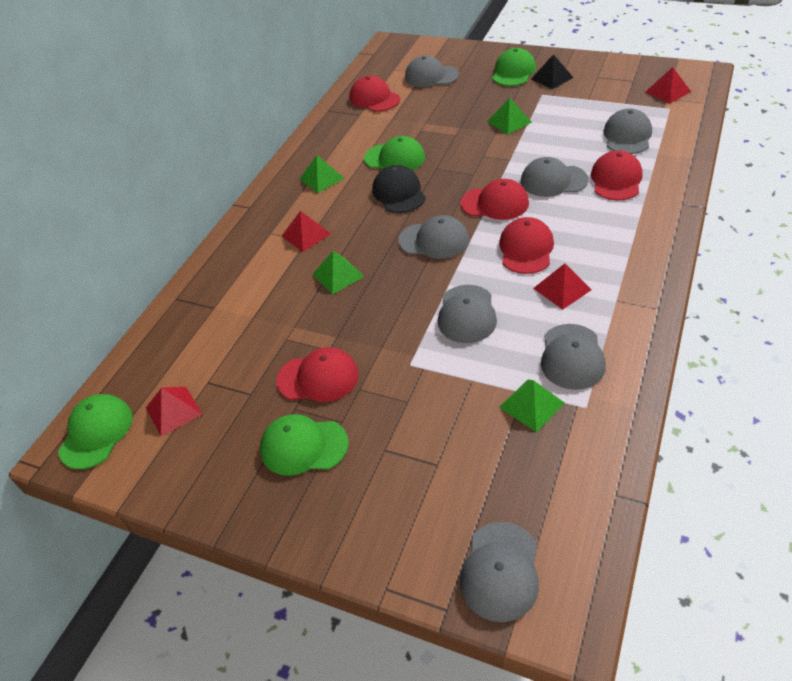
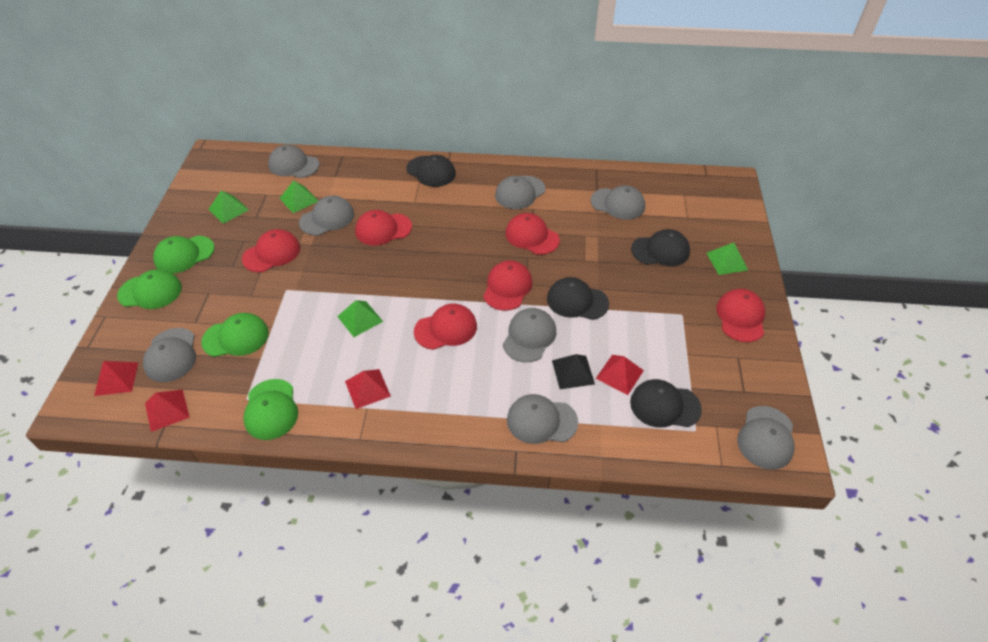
black cap: 1 -> 4
grey cap: 7 -> 8
red cap: 5 -> 6

